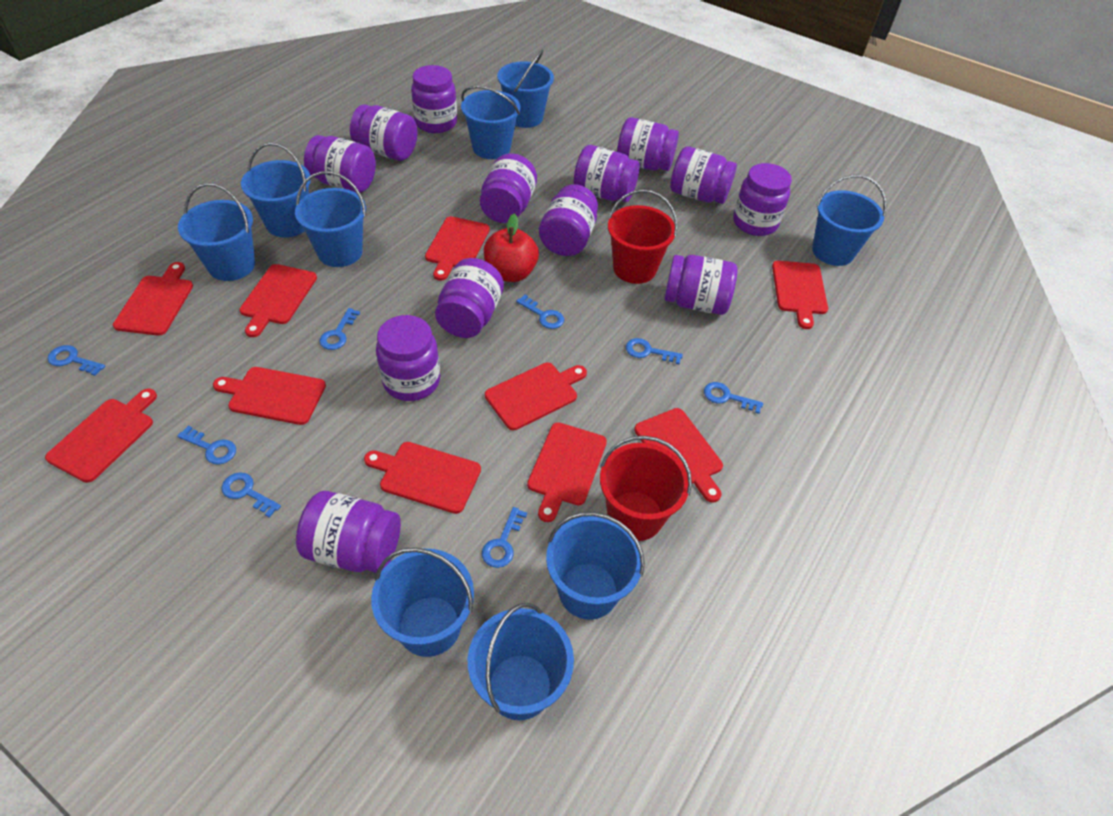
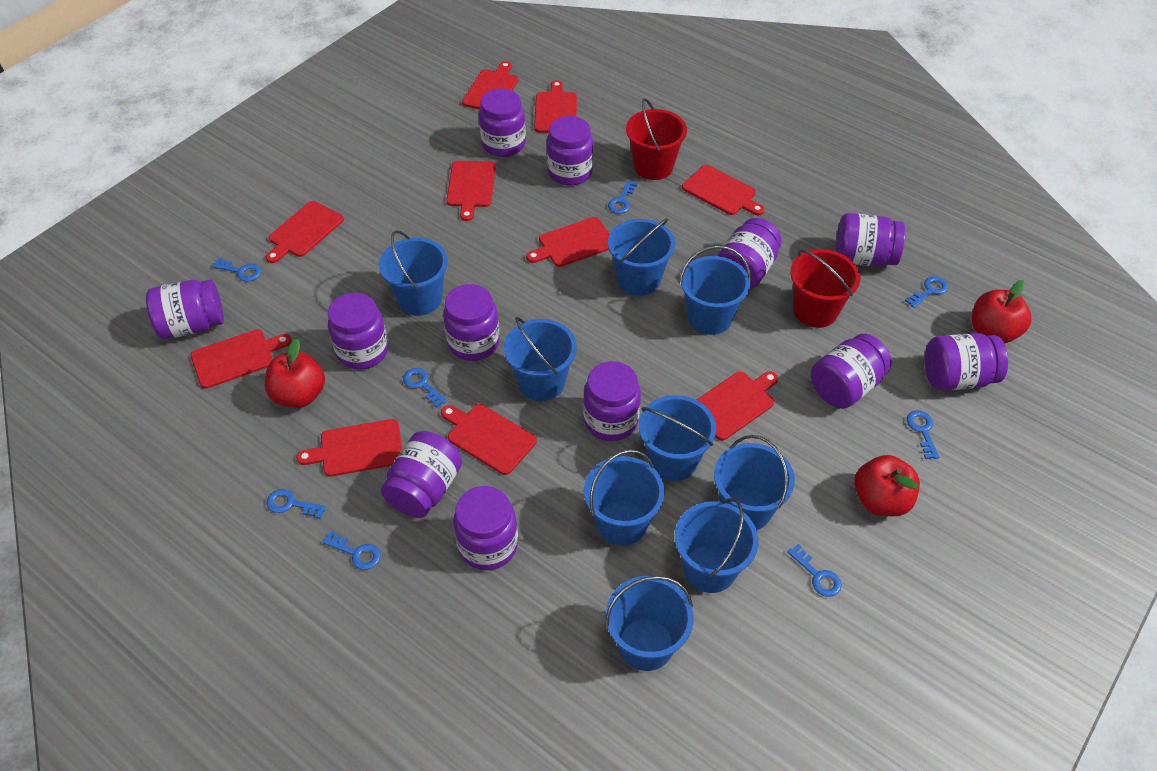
purple jar: 13 -> 12
red apple: 1 -> 3

